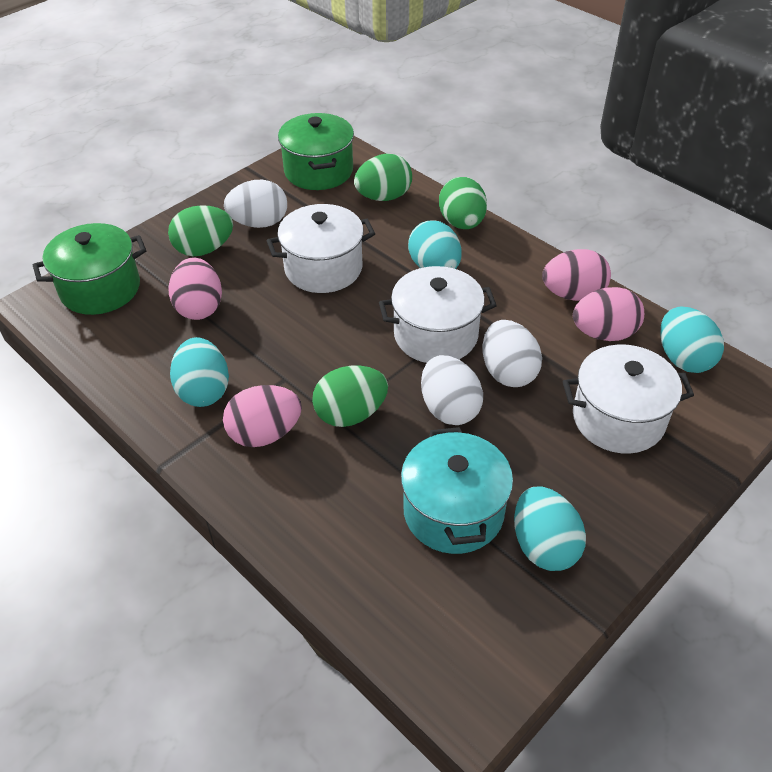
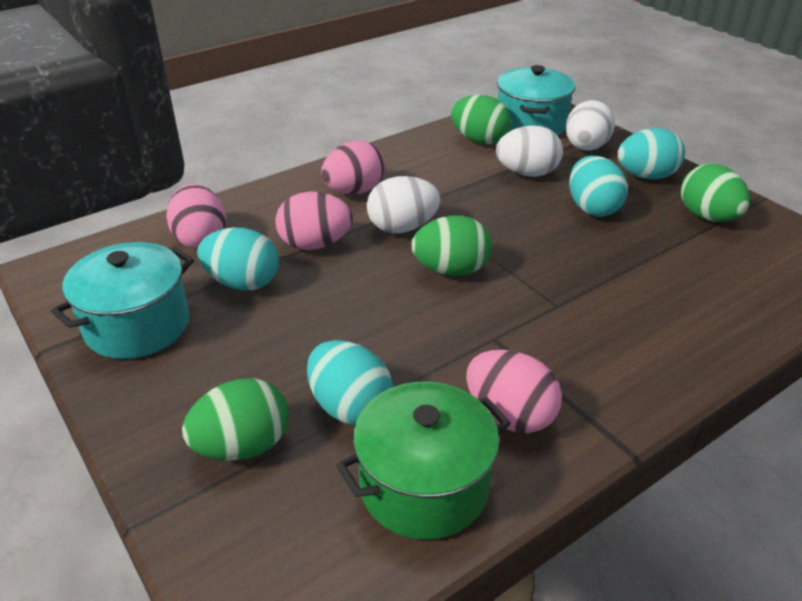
green pot: 2 -> 1
turquoise pot: 1 -> 2
white pot: 3 -> 0

